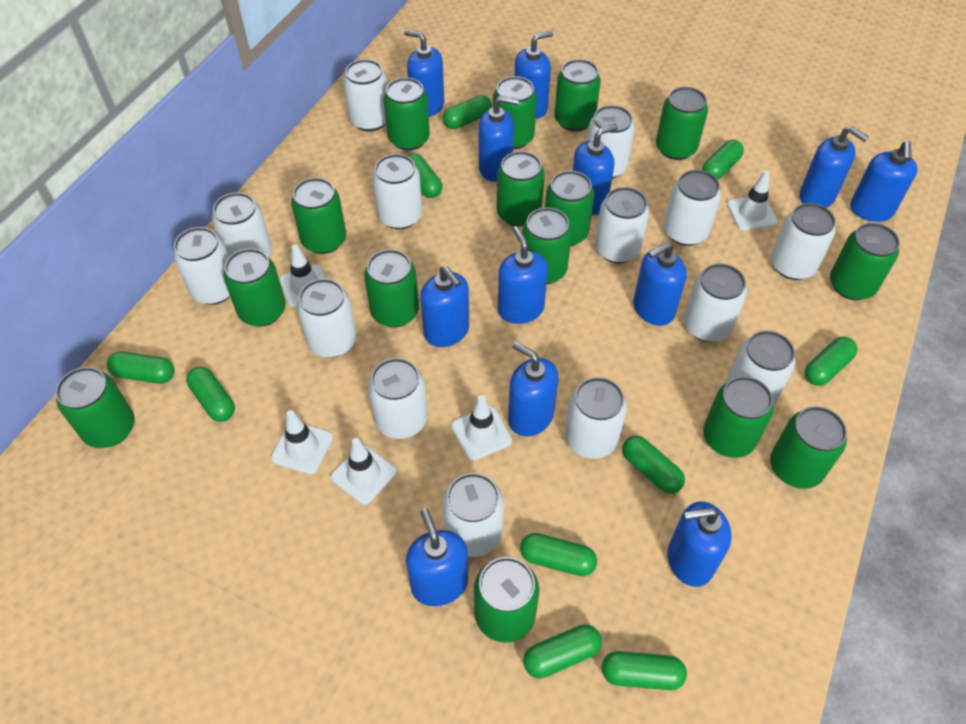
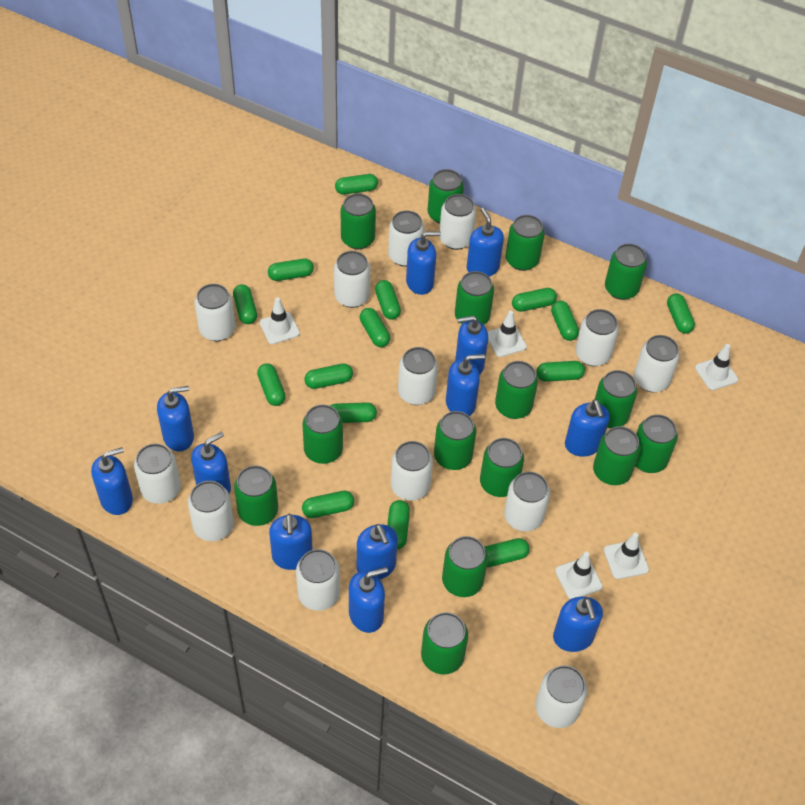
green capsule: 10 -> 15
white can: 14 -> 13

